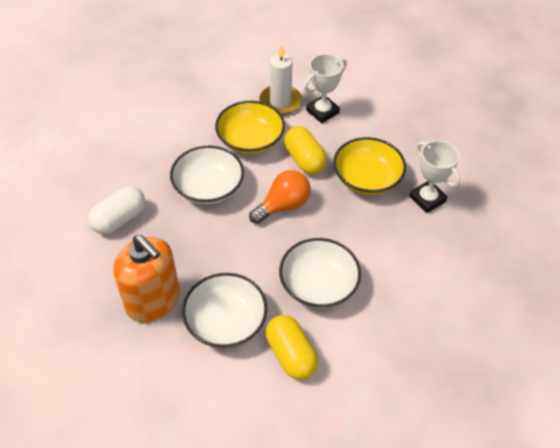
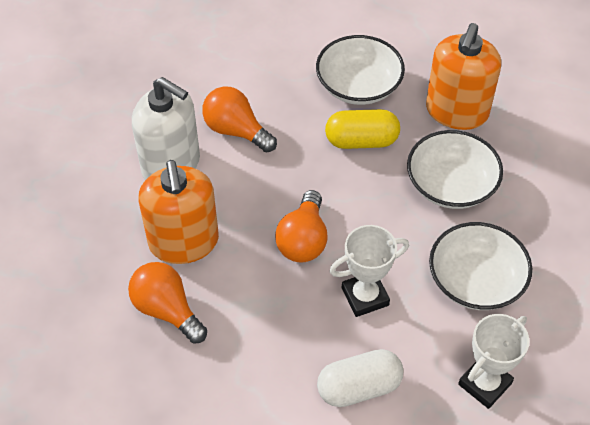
orange light bulb: 1 -> 3
orange soap dispenser: 1 -> 2
white candle: 1 -> 0
white soap dispenser: 0 -> 1
yellow bowl: 2 -> 0
yellow capsule: 2 -> 1

